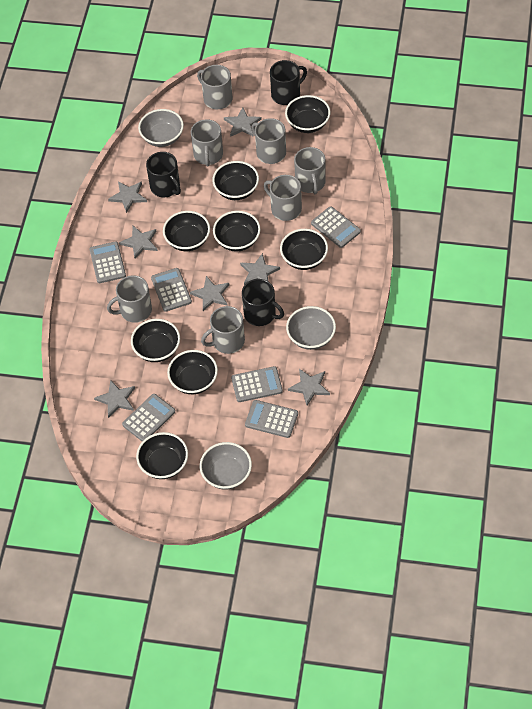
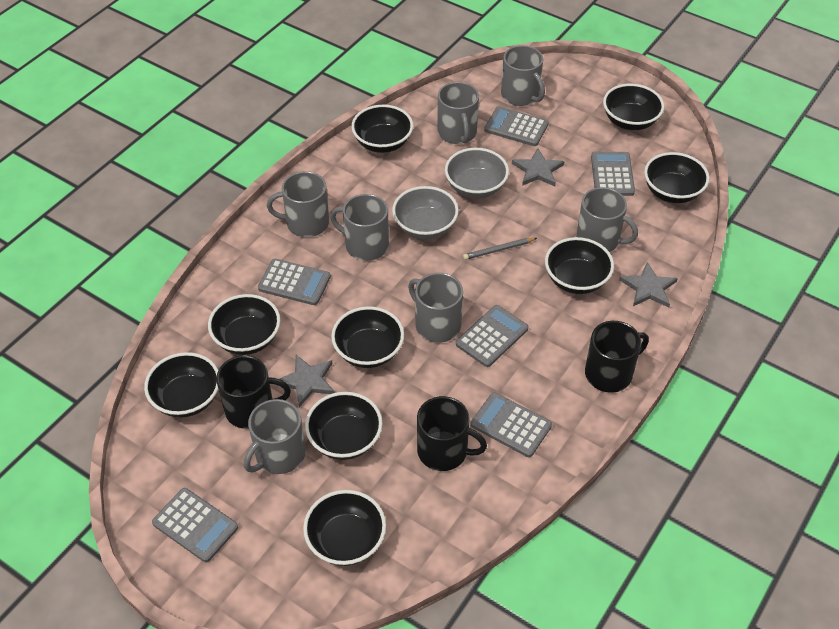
black bowl: 8 -> 9
grey bowl: 3 -> 2
grey pencil: 0 -> 1
grey star: 7 -> 3

